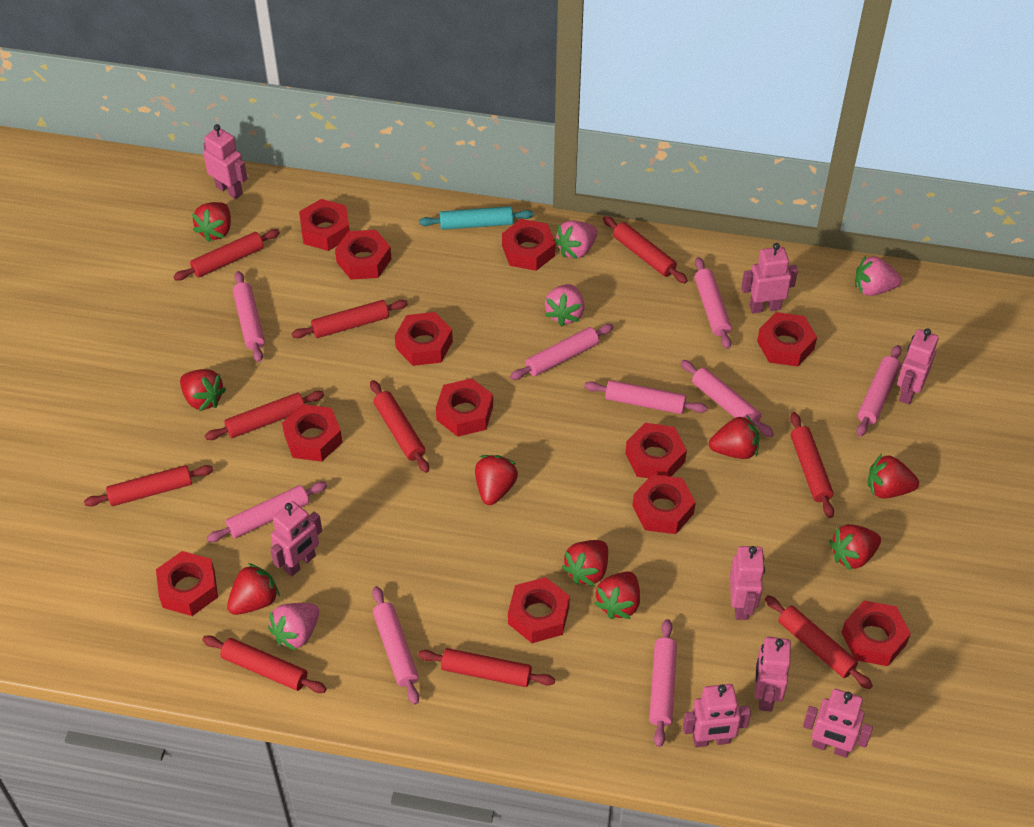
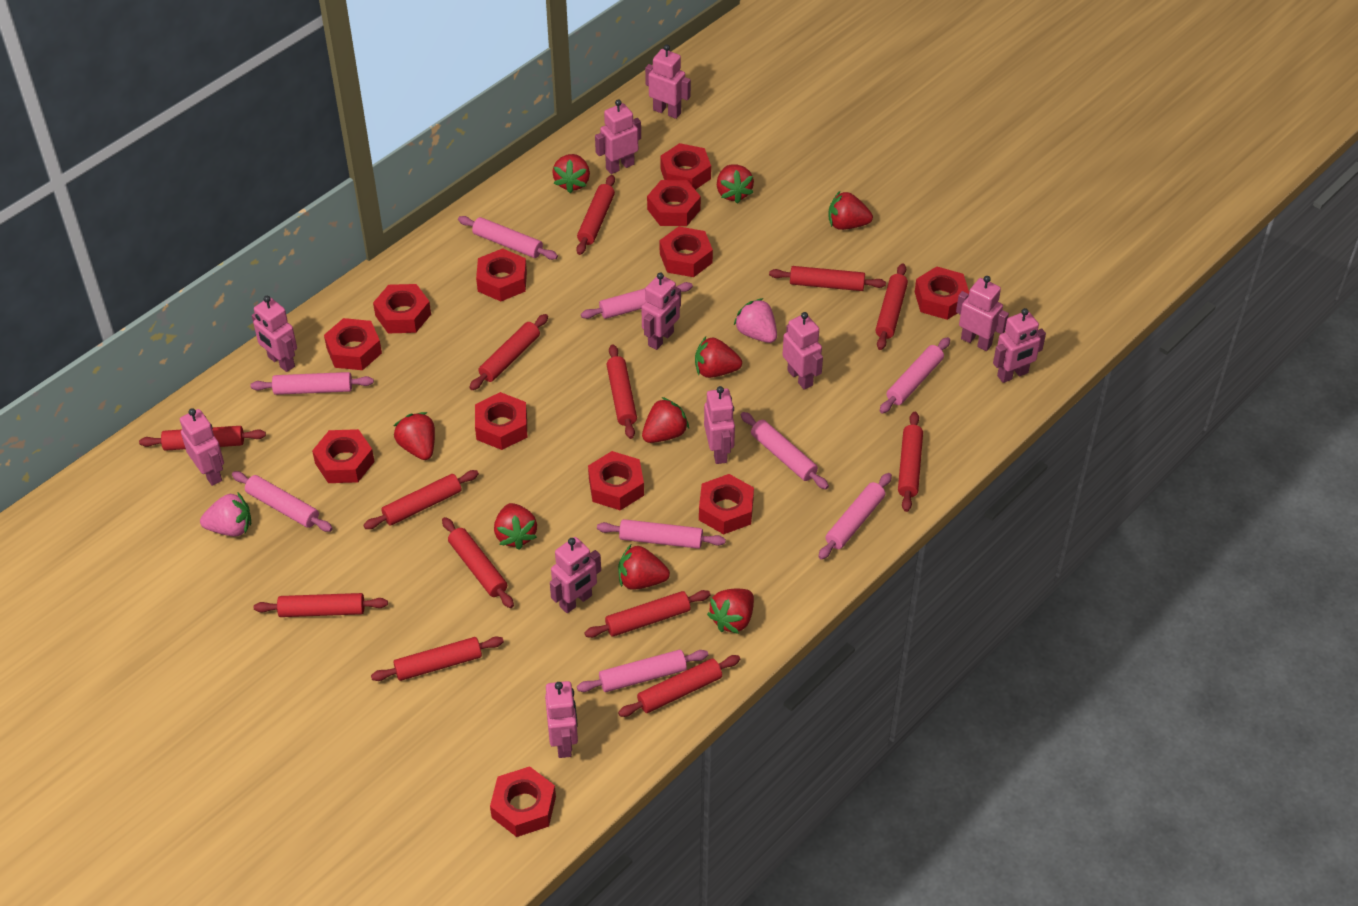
pink robot: 8 -> 11
pink strawberry: 4 -> 2
red rolling pin: 10 -> 13
turquoise rolling pin: 1 -> 0

